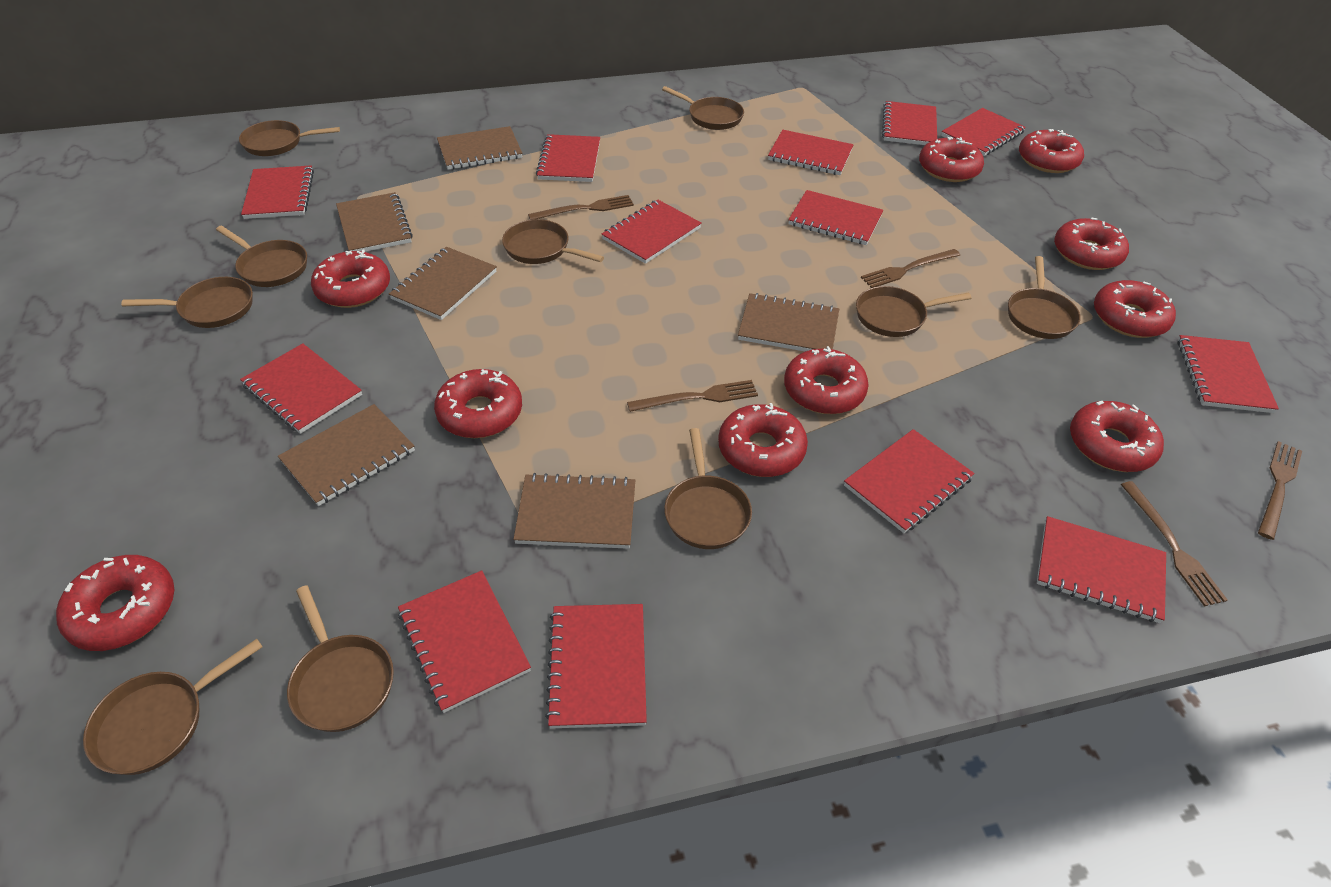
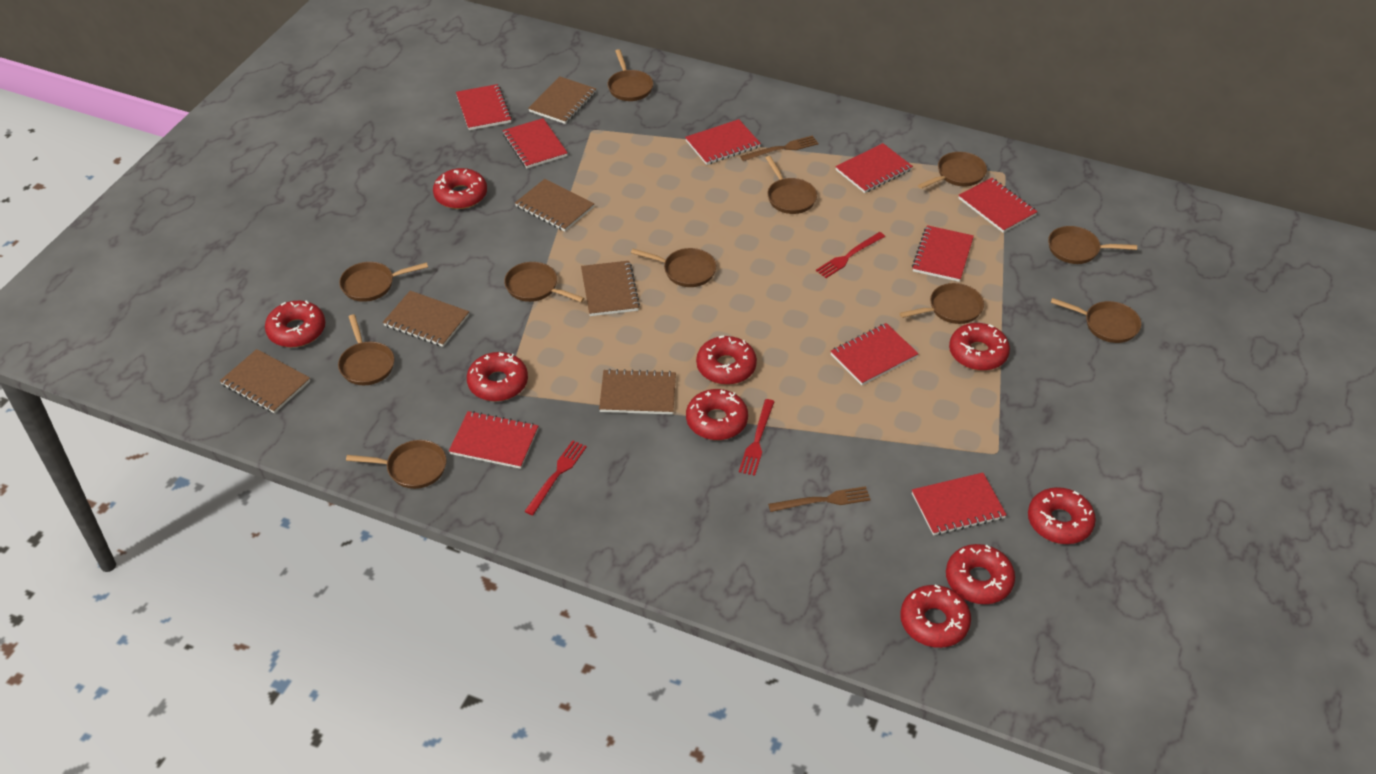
brown fork: 5 -> 2
brown pan: 10 -> 11
red donut: 10 -> 9
red fork: 0 -> 3
red notebook: 13 -> 9

